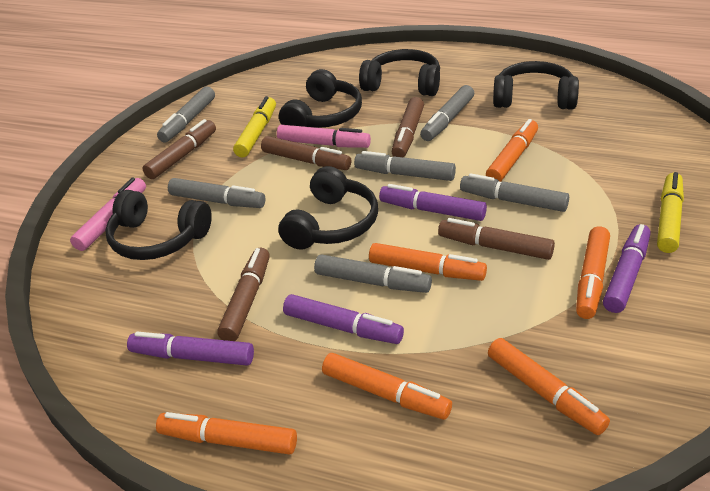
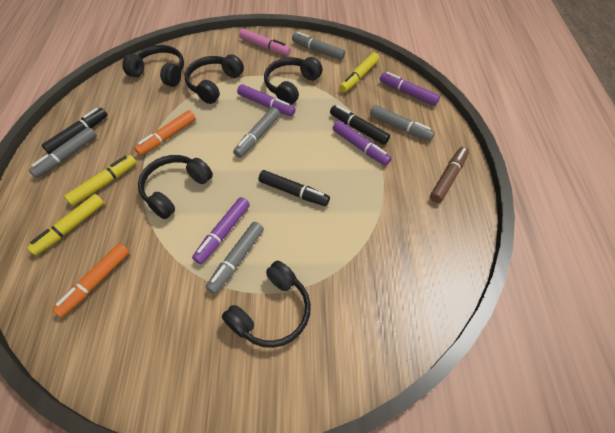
black marker: 0 -> 3
brown marker: 5 -> 1
grey marker: 6 -> 5
orange marker: 6 -> 2
pink marker: 2 -> 1
yellow marker: 2 -> 3

